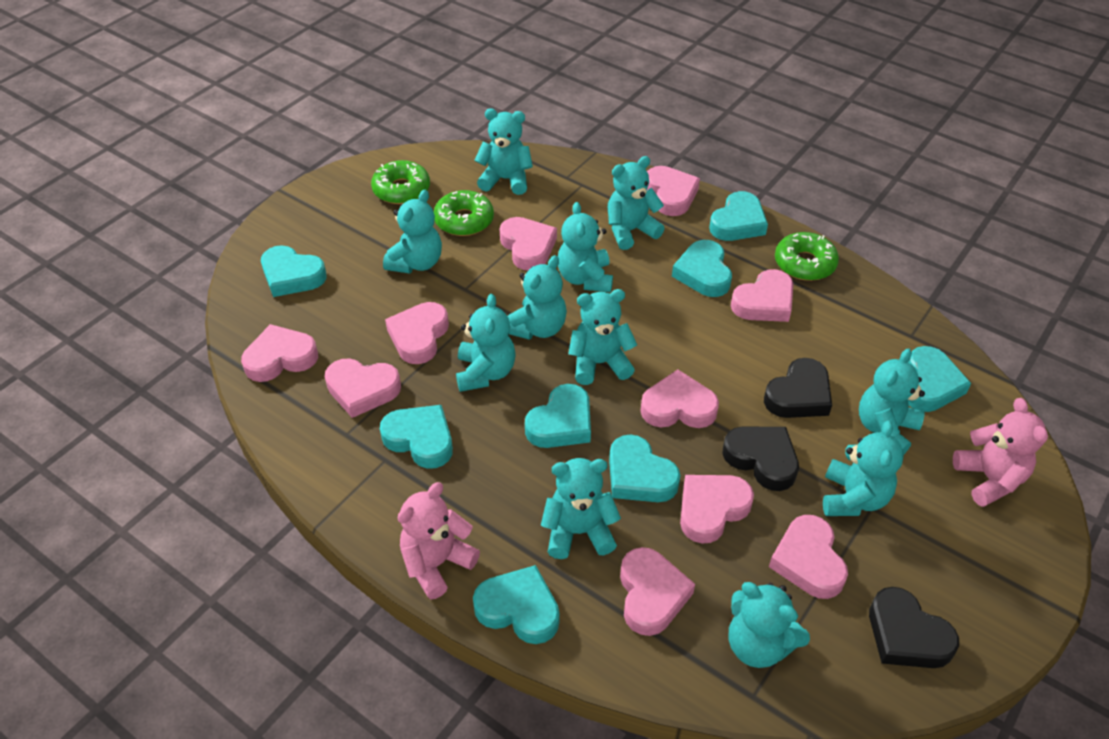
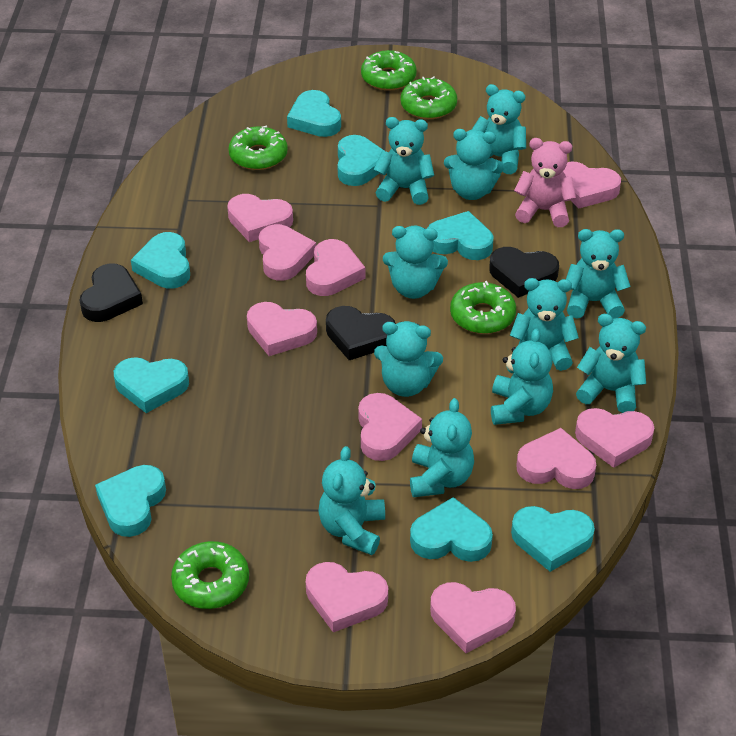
green donut: 3 -> 5
pink teddy bear: 2 -> 1

